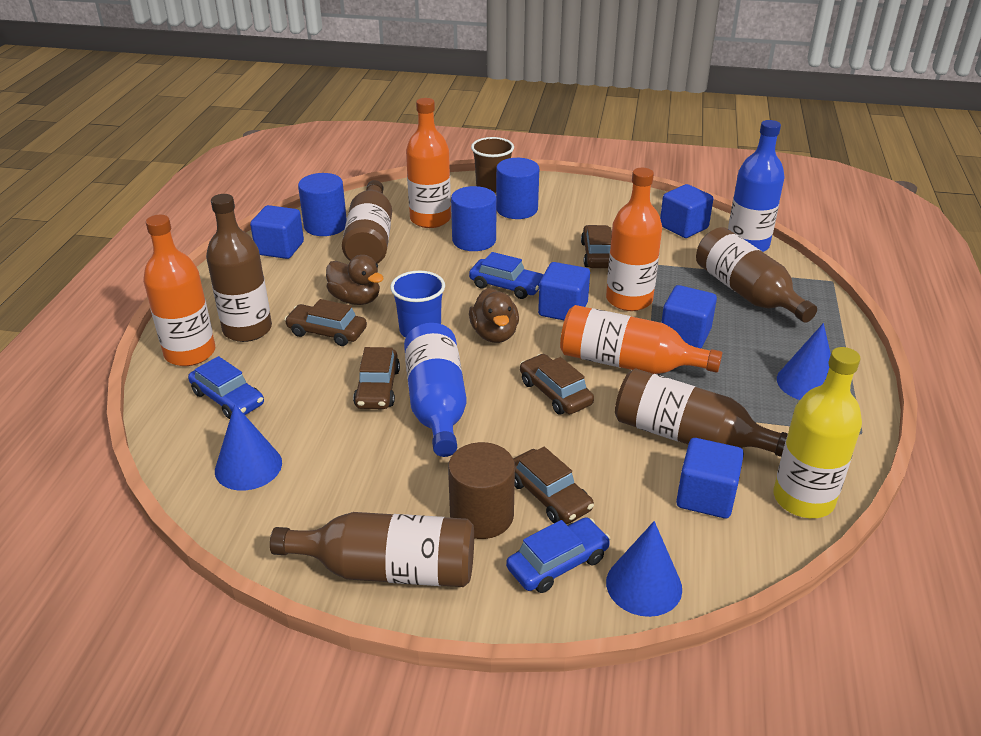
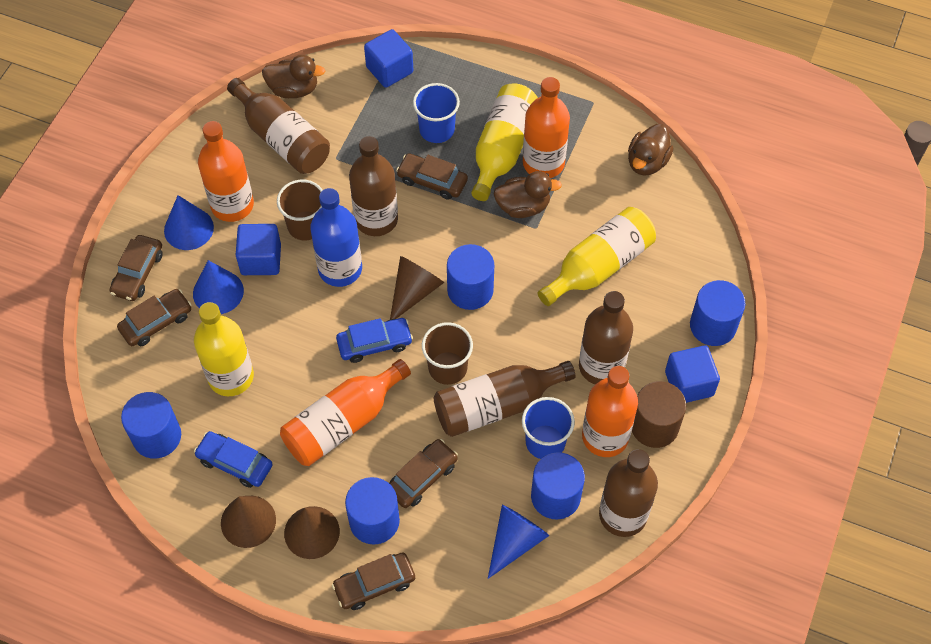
blue bottle: 2 -> 1
blue car: 3 -> 2
blue cube: 5 -> 3
blue cup: 1 -> 2
blue cylinder: 3 -> 5
brown cone: 0 -> 3
brown cup: 1 -> 2
brown duck: 2 -> 3
yellow bottle: 1 -> 3

